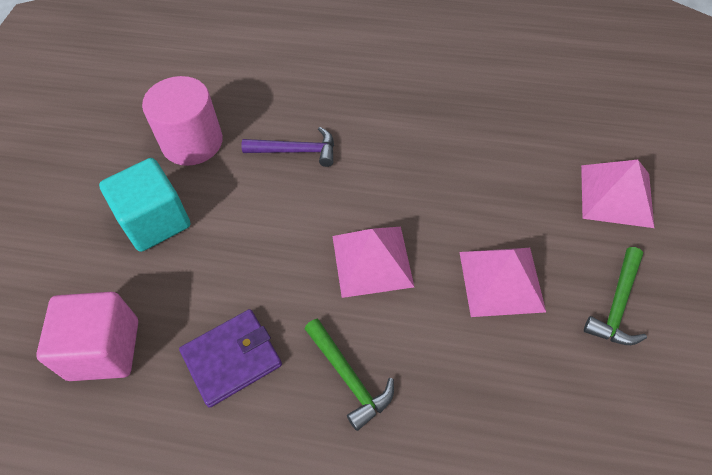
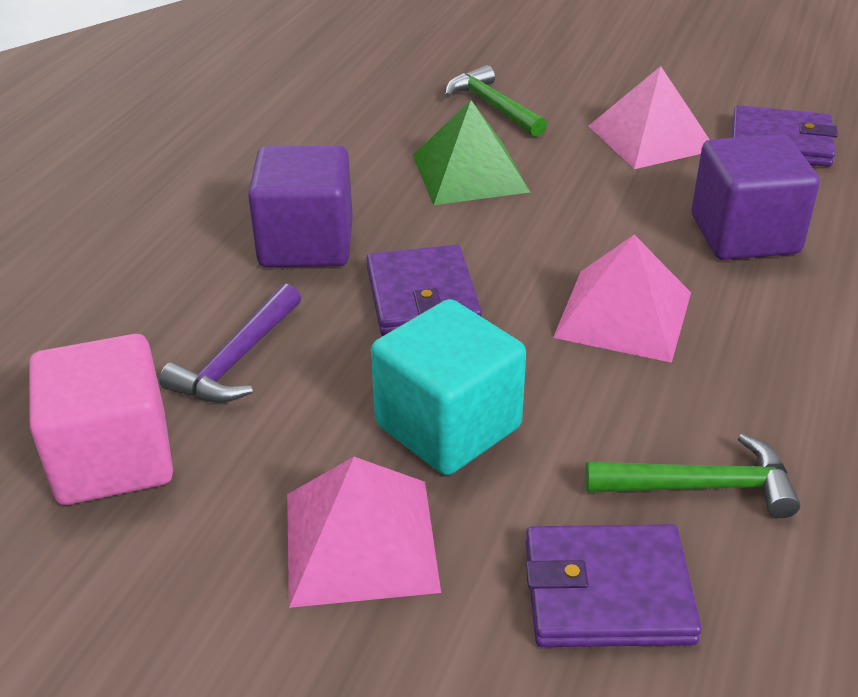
green pyramid: 0 -> 1
pink cylinder: 1 -> 0
purple cube: 0 -> 2
purple wallet: 1 -> 3

